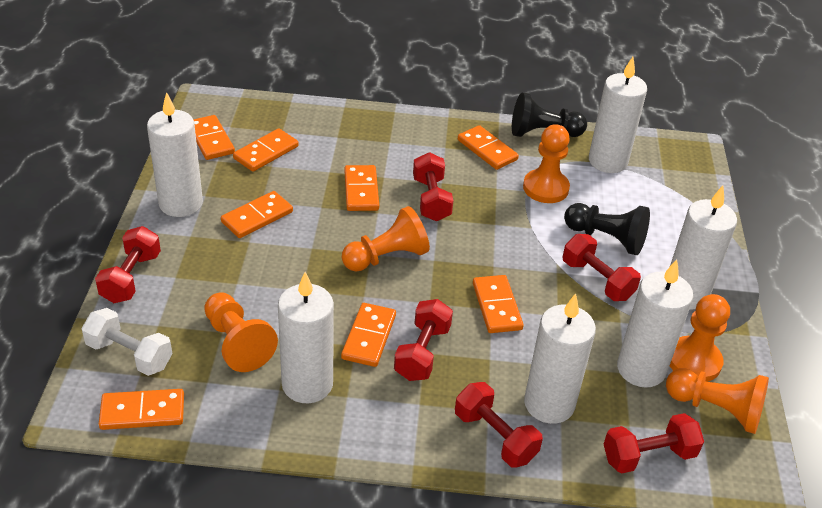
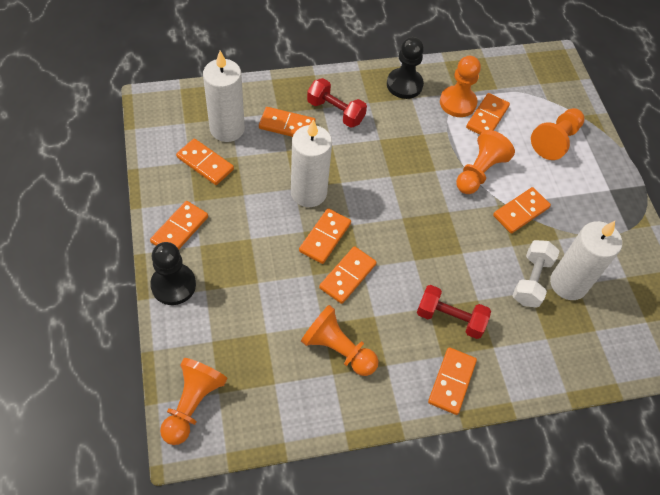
red dumbbell: 6 -> 2
white candle: 6 -> 3

